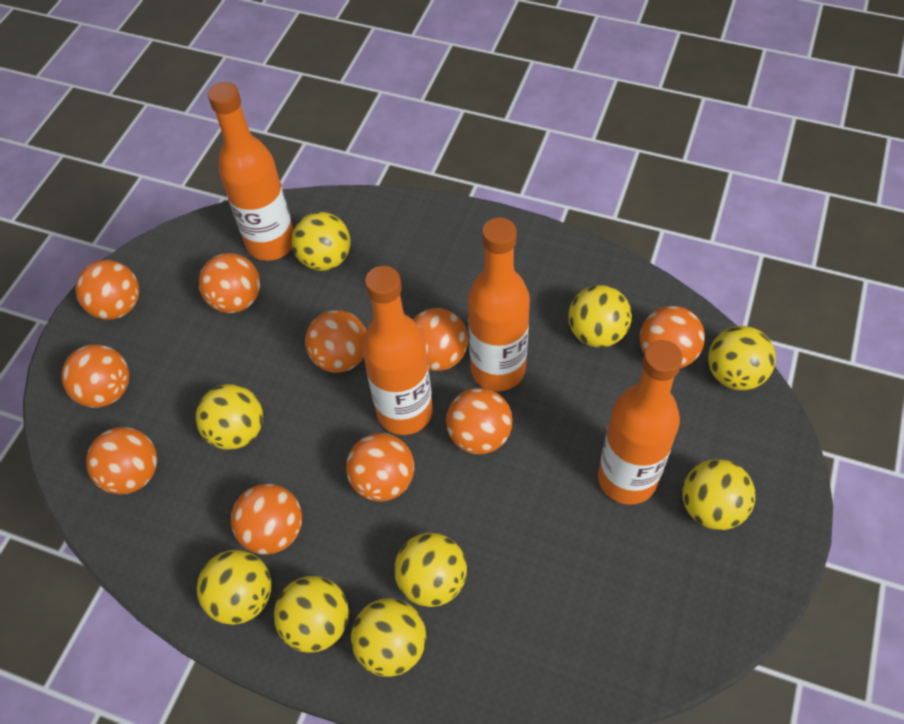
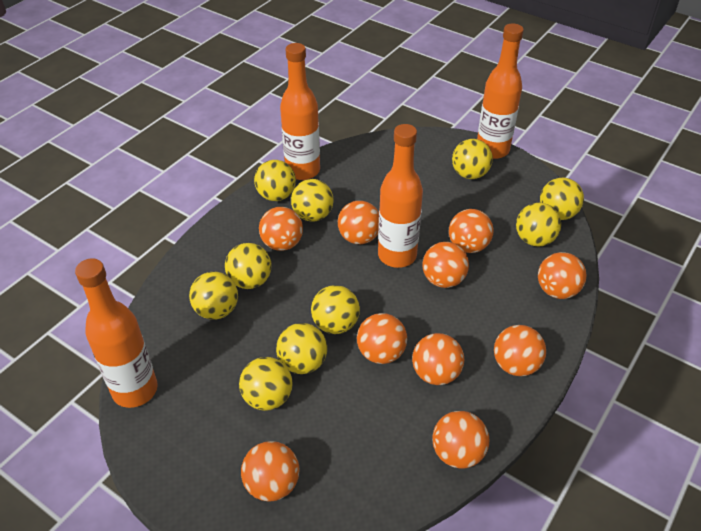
yellow ball: 9 -> 10

